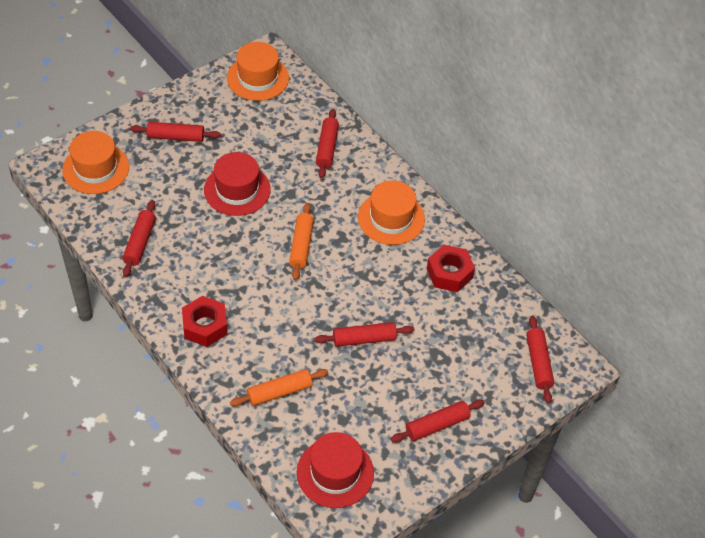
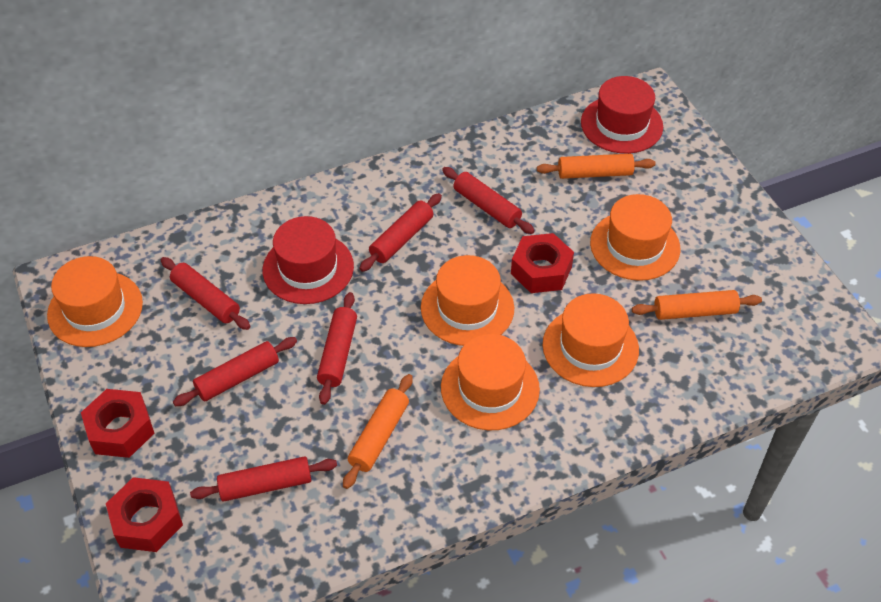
orange hat: 3 -> 5
orange rolling pin: 2 -> 3
red nut: 2 -> 3

